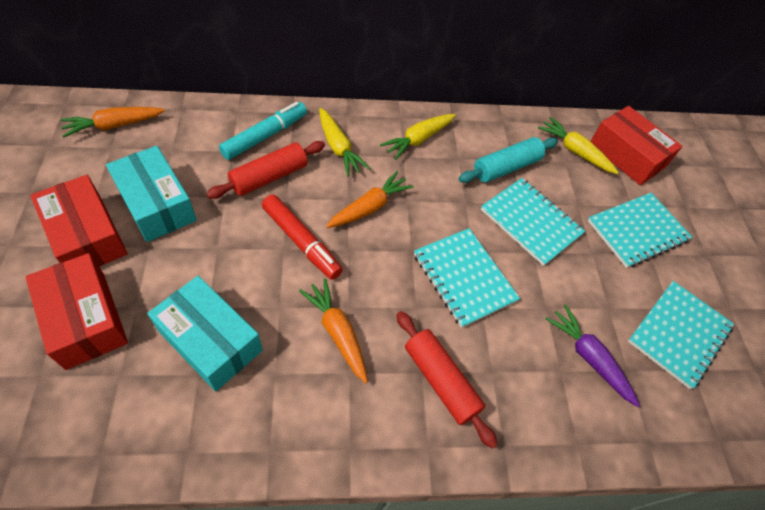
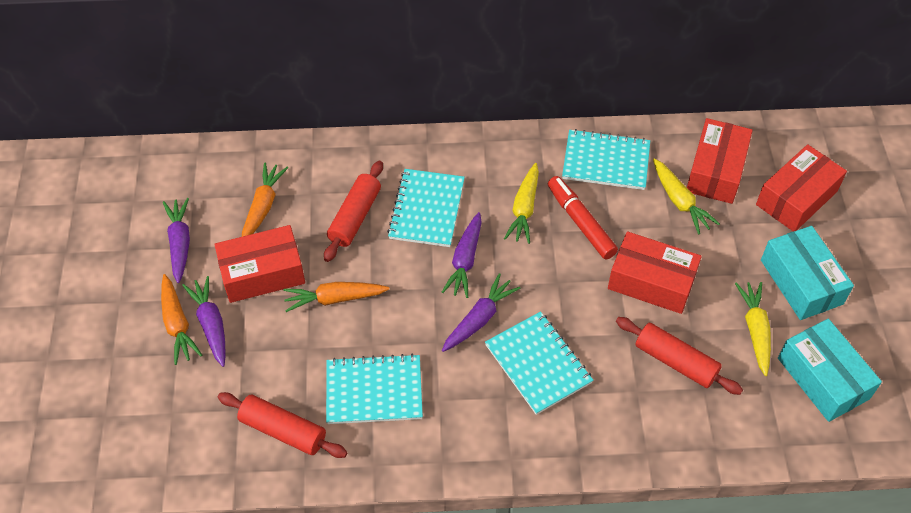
purple carrot: 1 -> 4
red box: 3 -> 4
red rolling pin: 2 -> 3
turquoise marker: 1 -> 0
turquoise rolling pin: 1 -> 0

